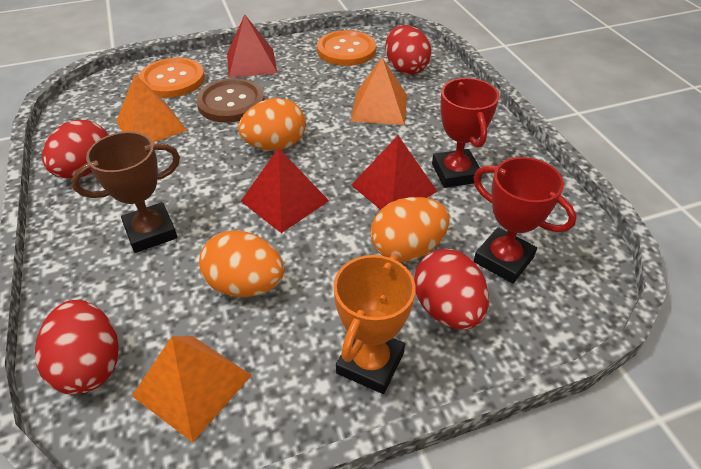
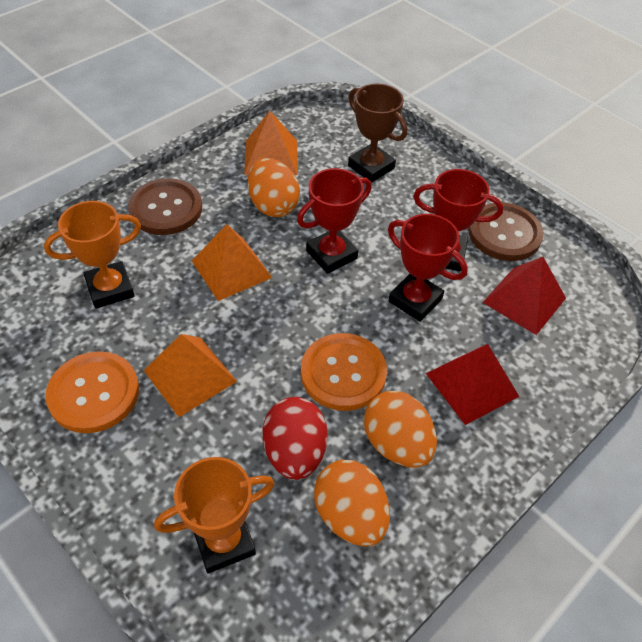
brown button: 1 -> 2
orange trophy: 1 -> 2
red egg: 4 -> 1
red pyramid: 3 -> 2
red trophy: 2 -> 3

